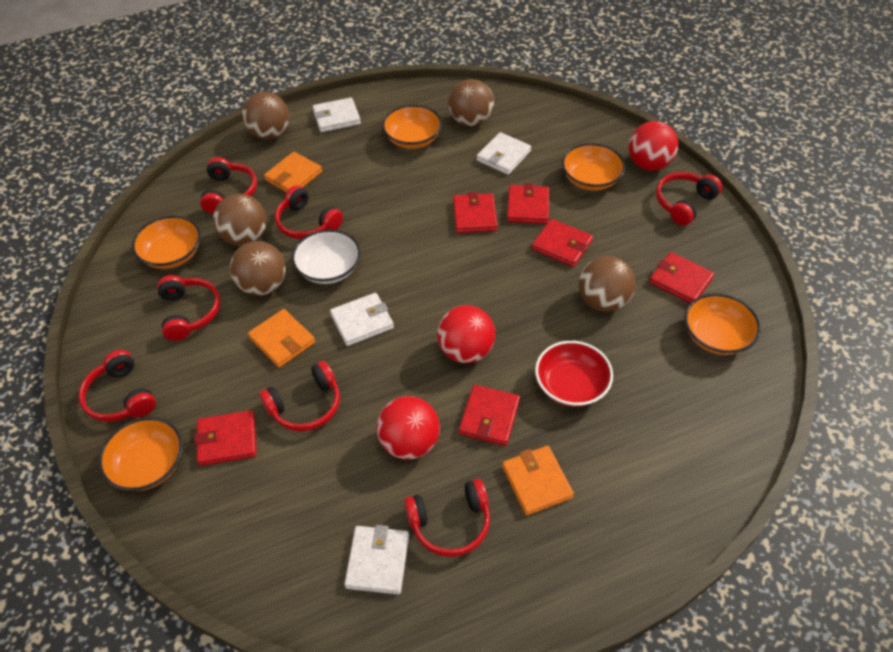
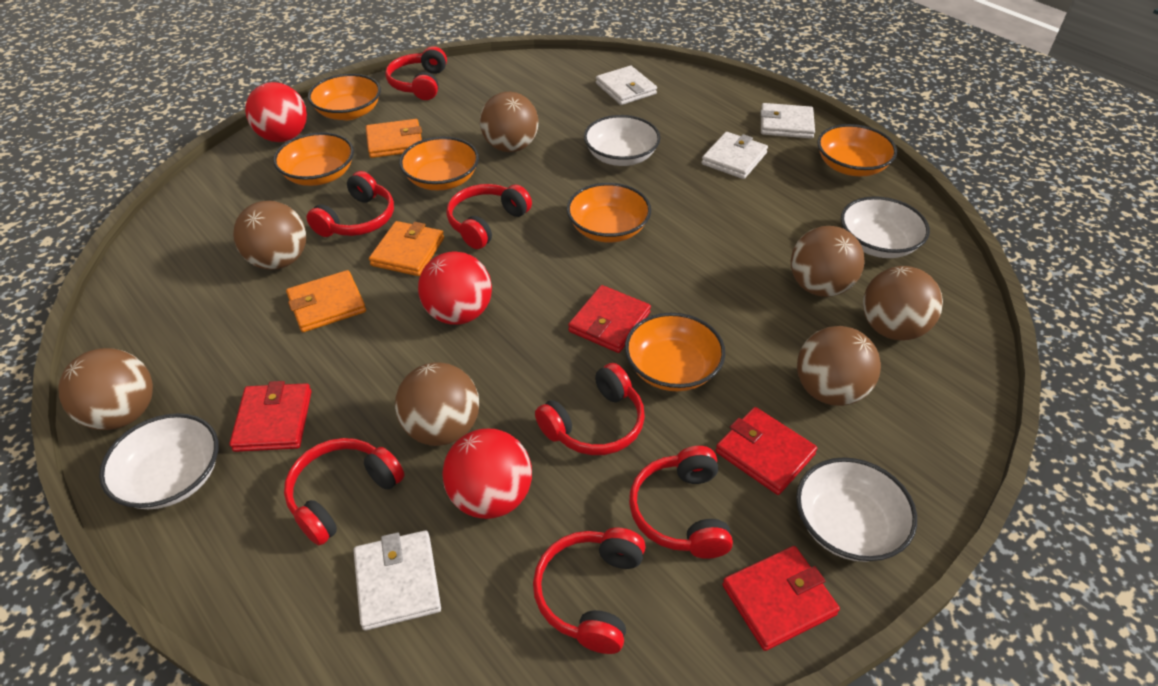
brown ball: 5 -> 7
orange bowl: 5 -> 6
red bowl: 1 -> 0
red wallet: 6 -> 4
white bowl: 1 -> 4

